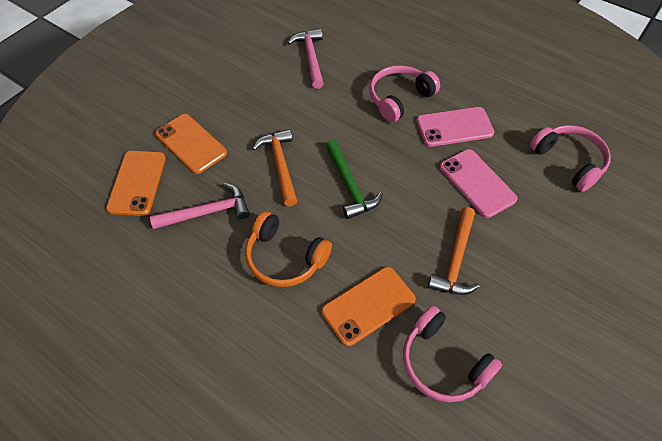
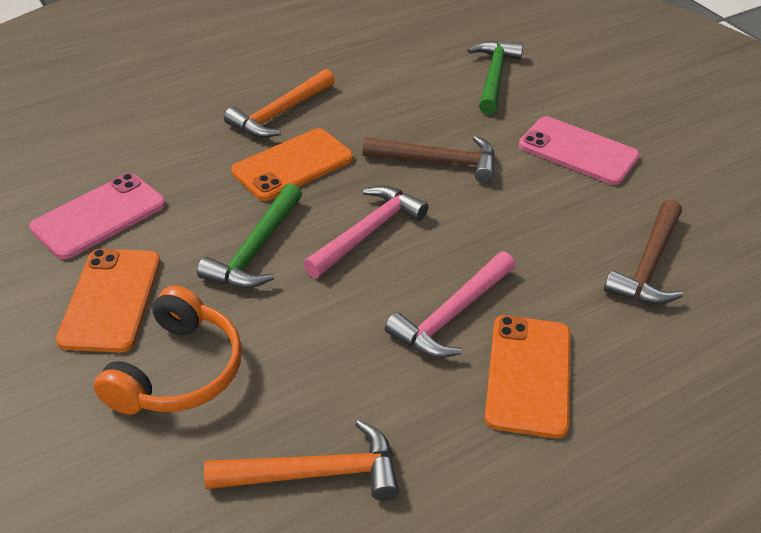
brown hammer: 0 -> 2
green hammer: 1 -> 2
pink headphones: 3 -> 0

